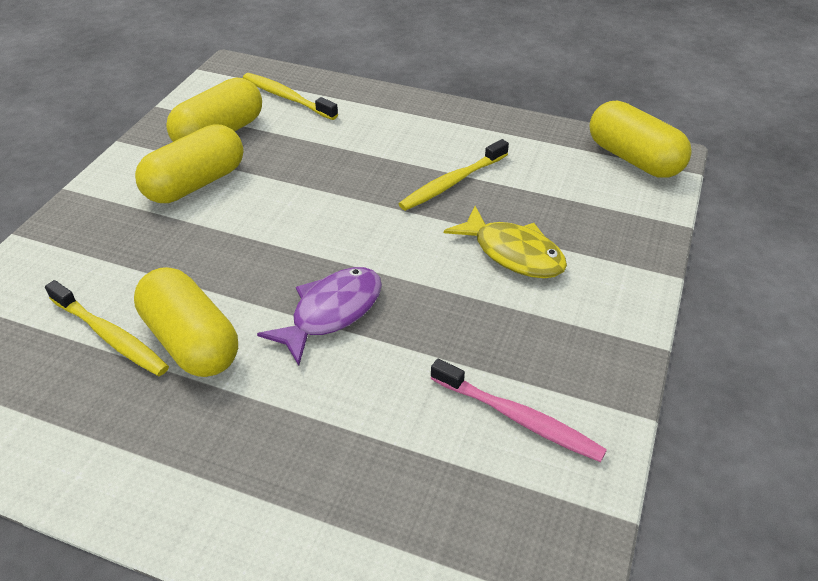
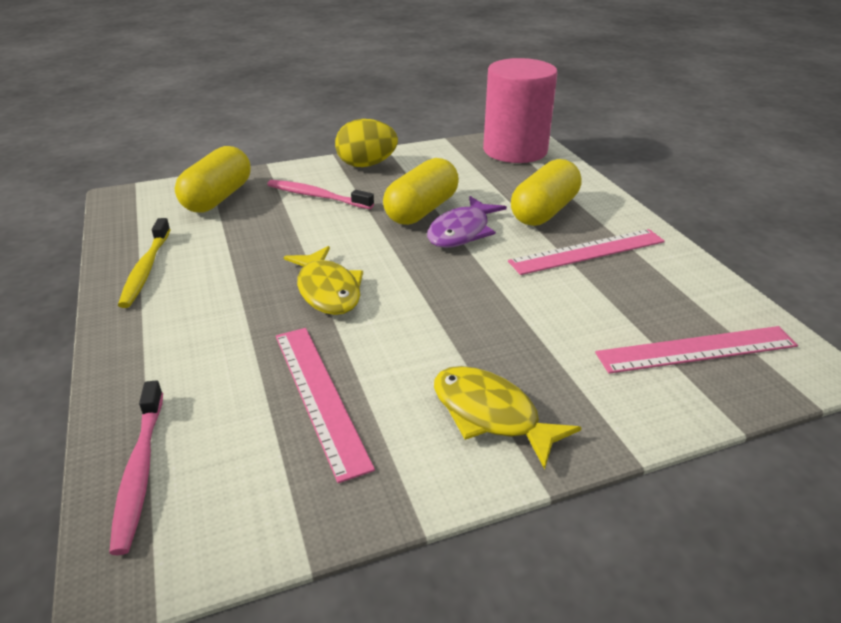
pink cylinder: 0 -> 1
pink ruler: 0 -> 3
pink toothbrush: 1 -> 2
yellow capsule: 4 -> 3
yellow egg: 0 -> 1
yellow fish: 1 -> 2
yellow toothbrush: 3 -> 1

